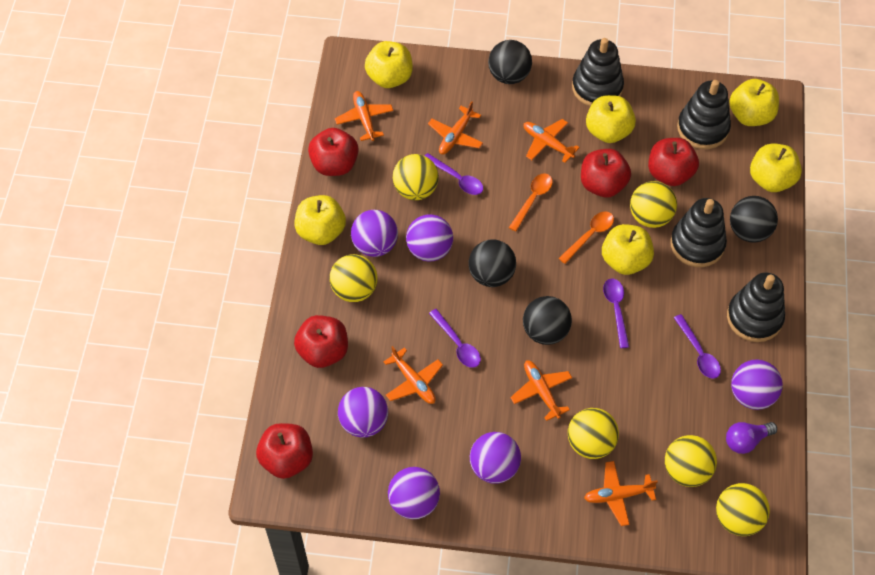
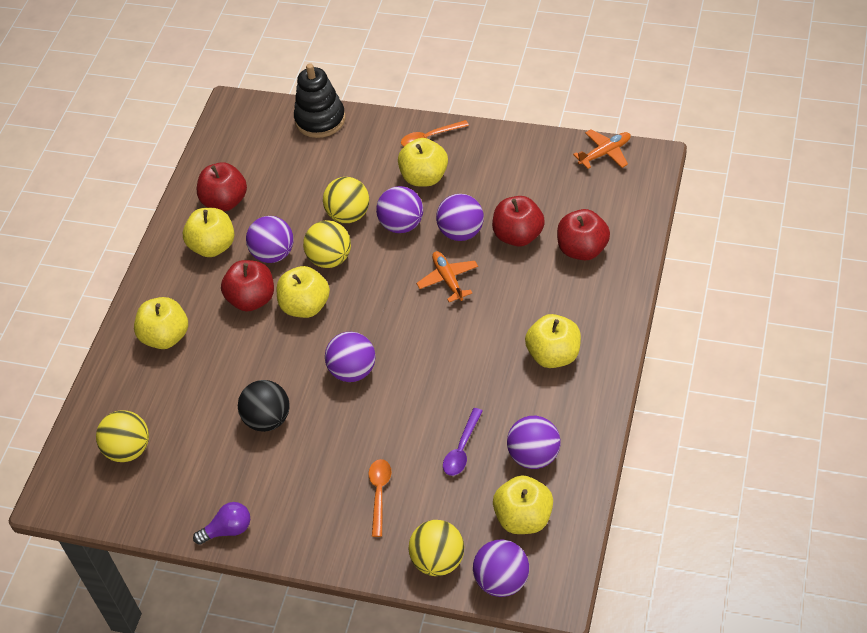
black ball: 4 -> 1
black stacking toy: 4 -> 1
orange plane: 6 -> 2
purple spoon: 4 -> 1
red apple: 5 -> 4
yellow ball: 6 -> 4

